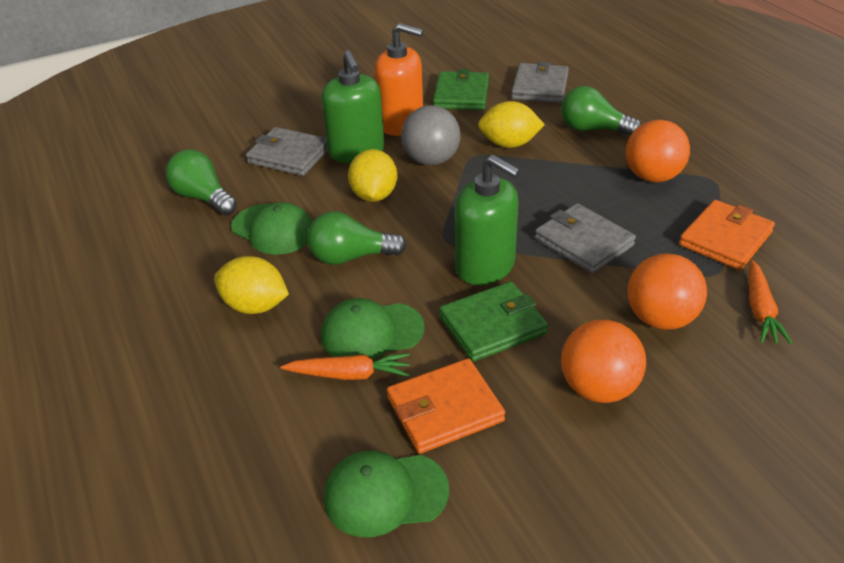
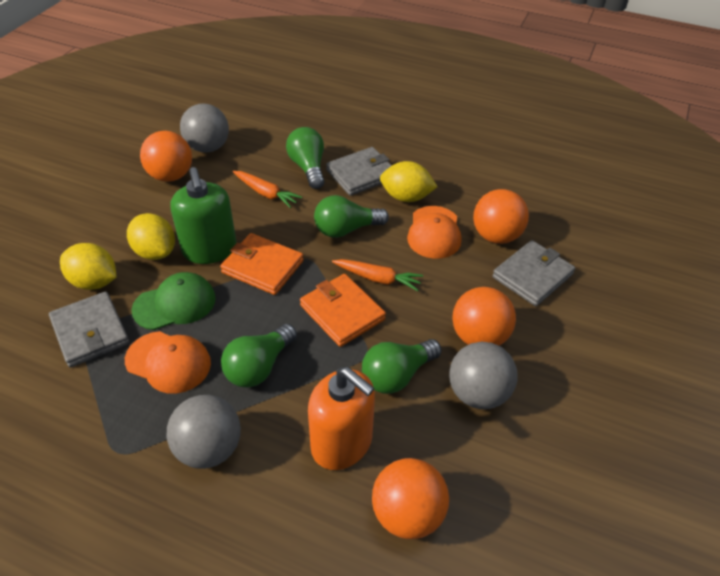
green cap: 3 -> 1
green light bulb: 3 -> 4
green soap dispenser: 2 -> 1
green wallet: 2 -> 0
grey ball: 1 -> 3
orange ball: 3 -> 4
orange cap: 0 -> 2

